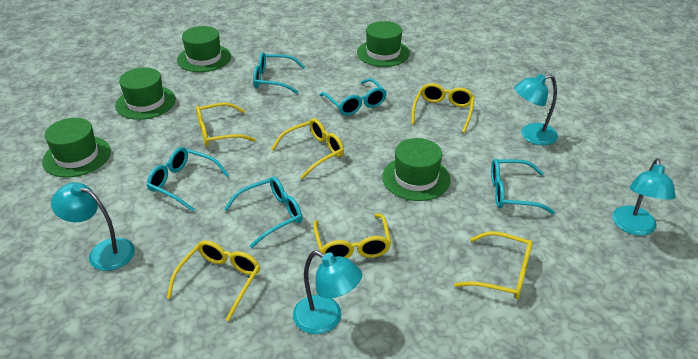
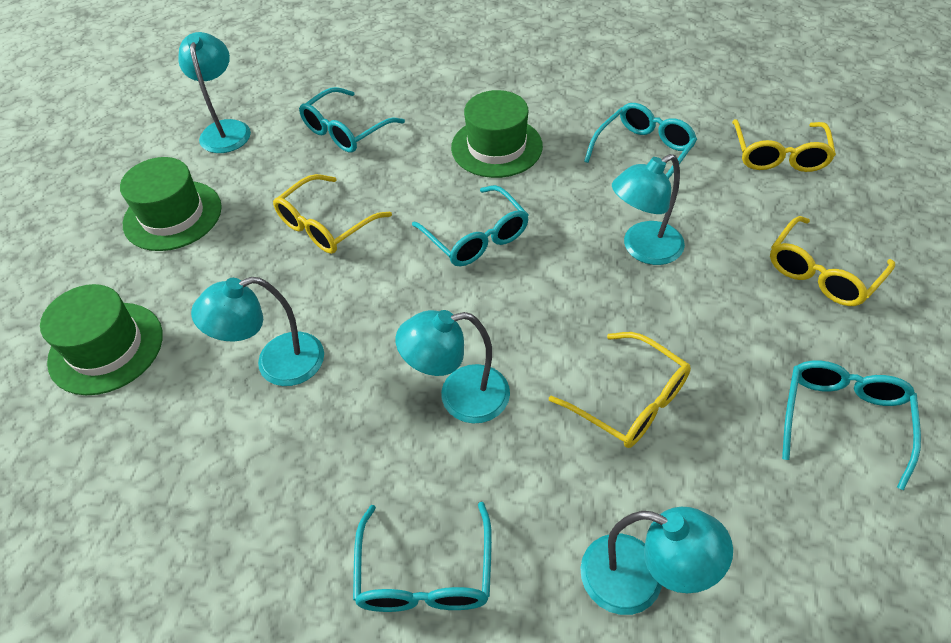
green hat: 5 -> 3
turquoise lamp: 4 -> 5
yellow glasses: 6 -> 4

